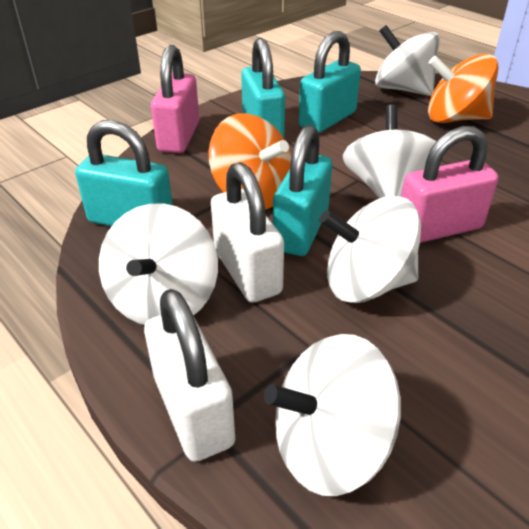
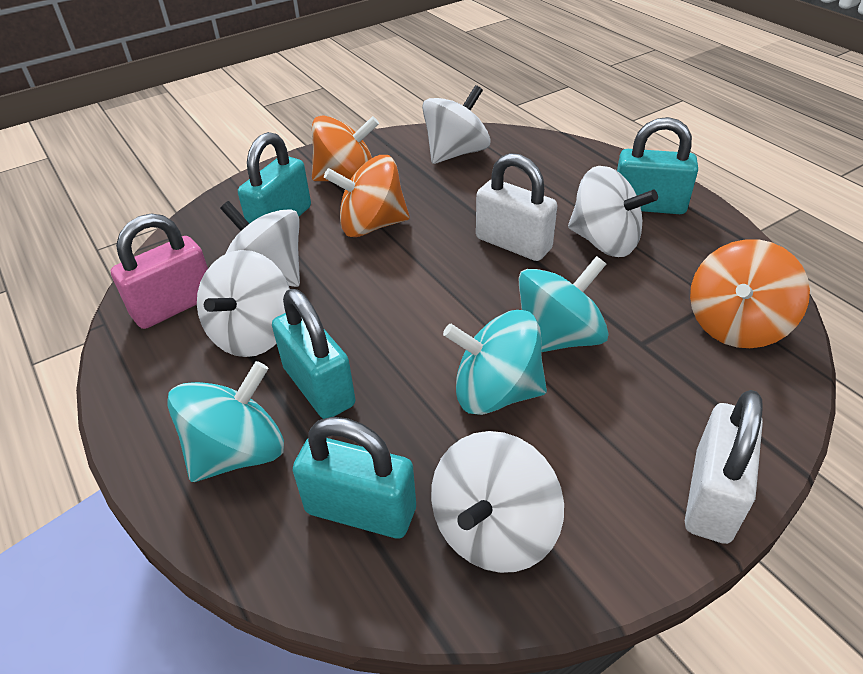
orange spinning top: 2 -> 3
pink padlock: 2 -> 1
turquoise spinning top: 0 -> 3

